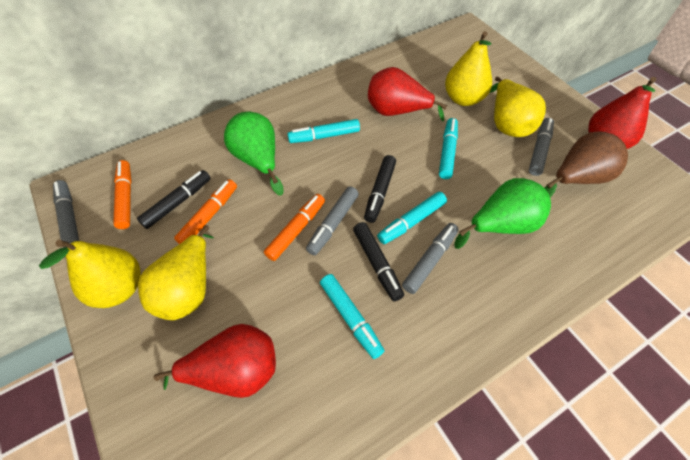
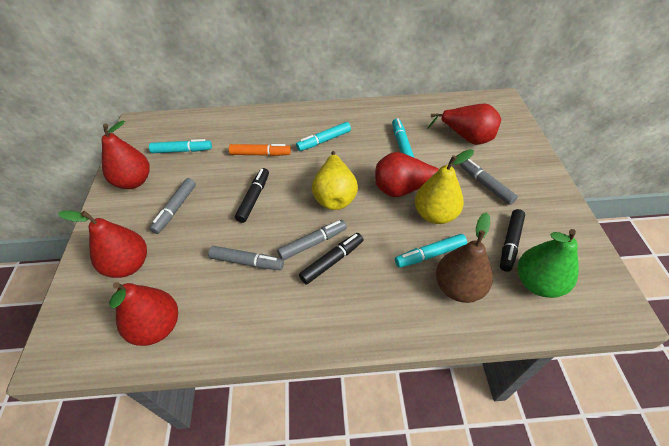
green pear: 2 -> 1
orange marker: 3 -> 1
red pear: 3 -> 5
yellow pear: 4 -> 2

